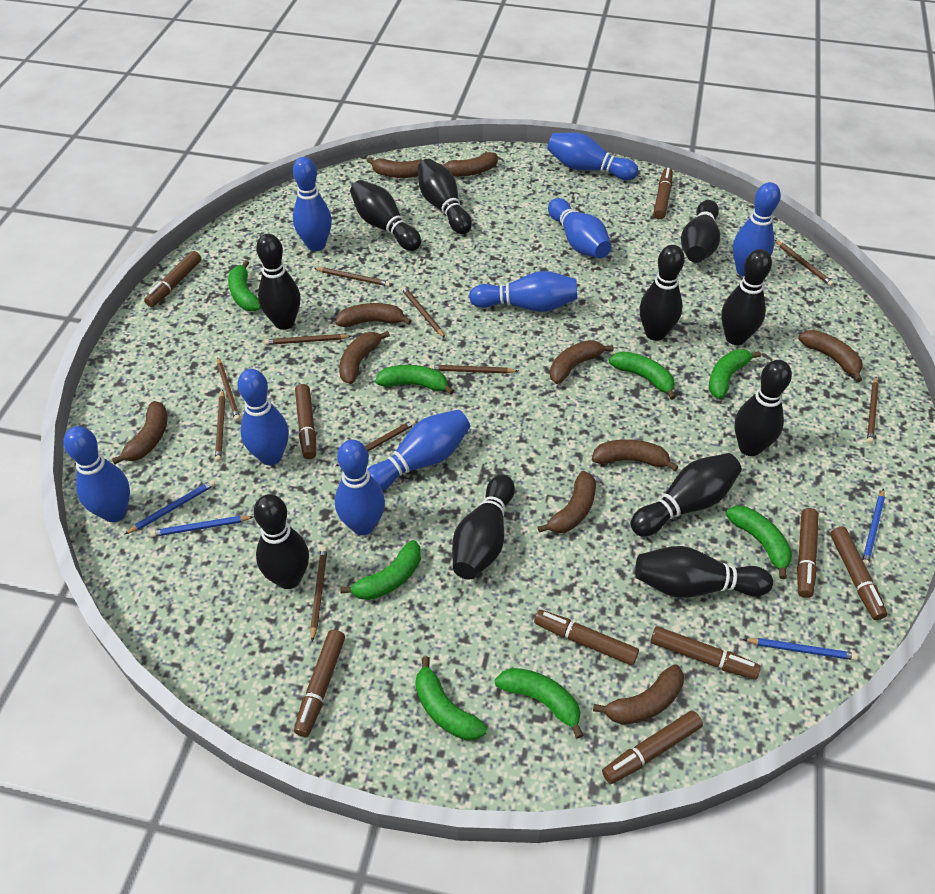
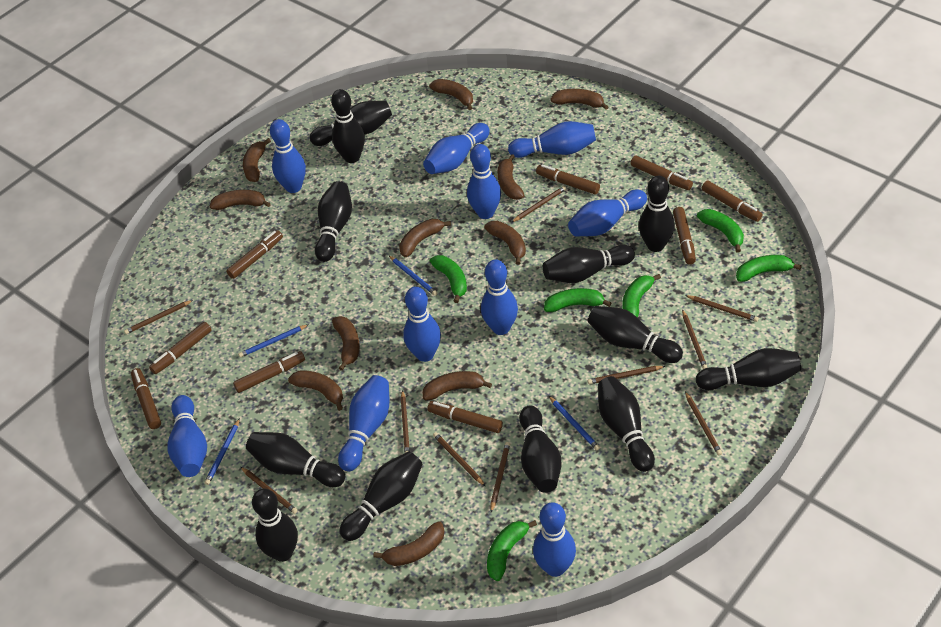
black bowling pin: 11 -> 12
blue bowling pin: 9 -> 10
brown banana: 10 -> 11
green banana: 8 -> 6

